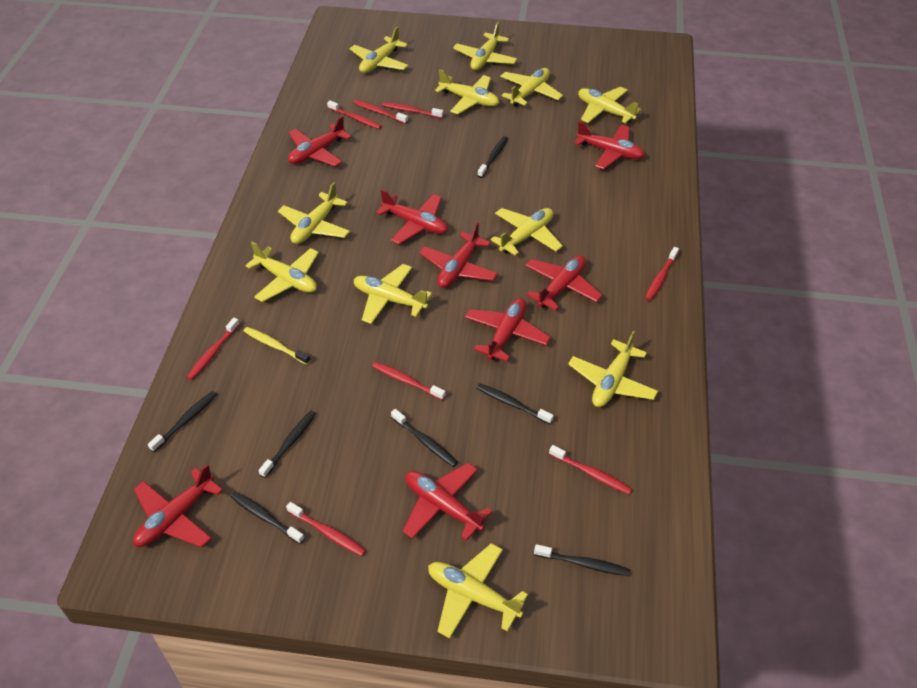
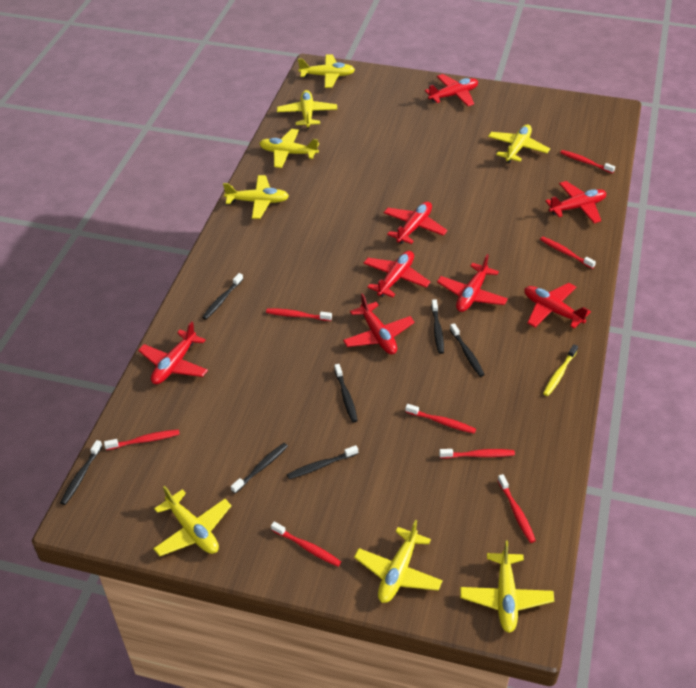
yellow plane: 11 -> 8

